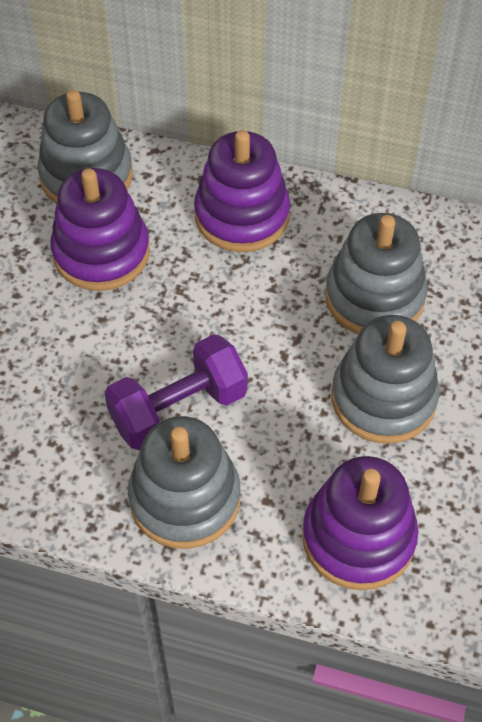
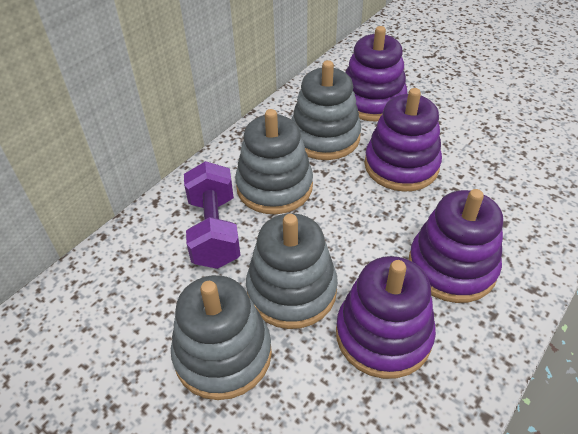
purple stacking toy: 3 -> 4

